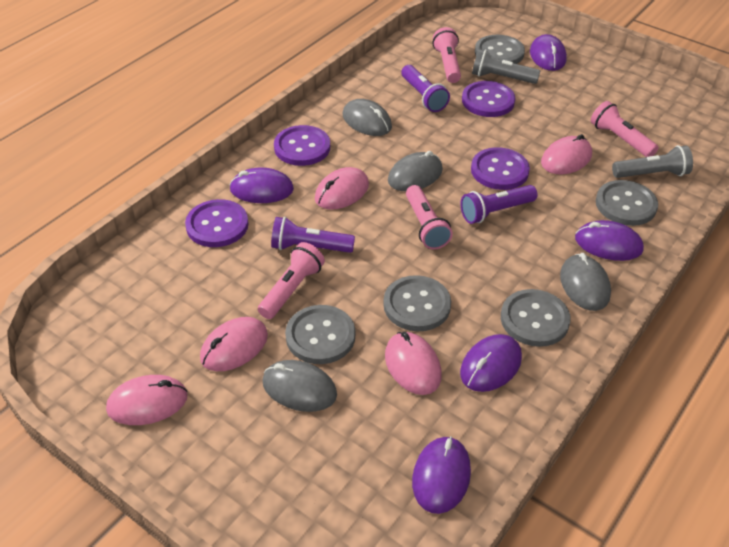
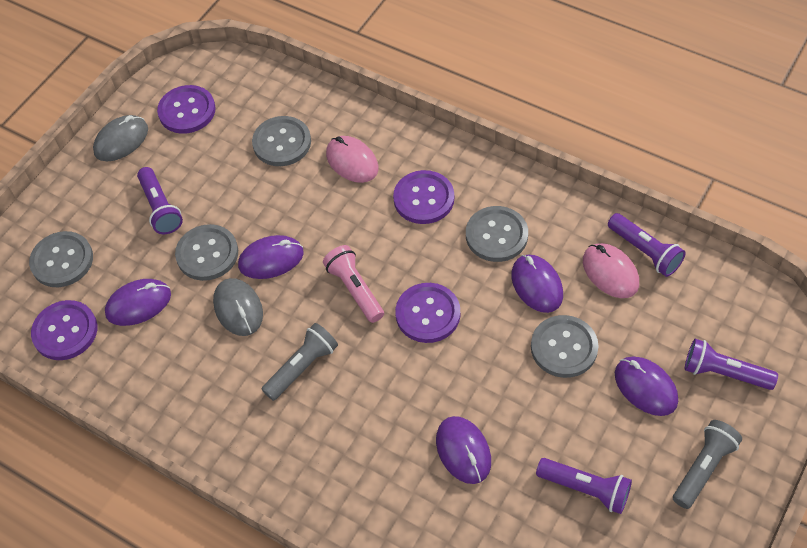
grey mouse: 4 -> 2
pink flashlight: 4 -> 1
pink mouse: 5 -> 2
purple flashlight: 3 -> 4

